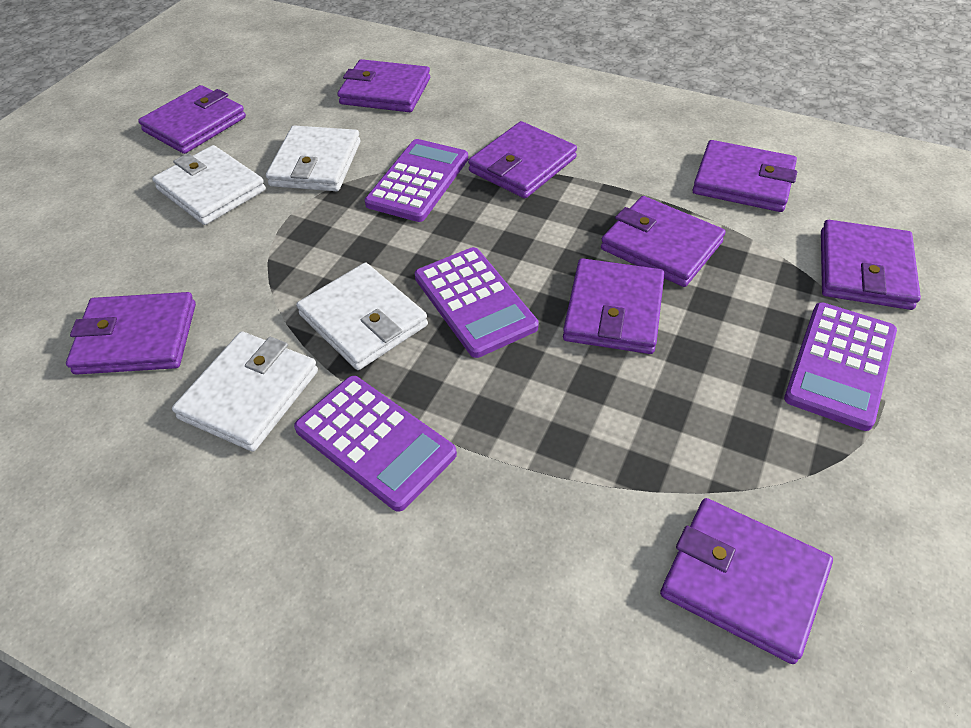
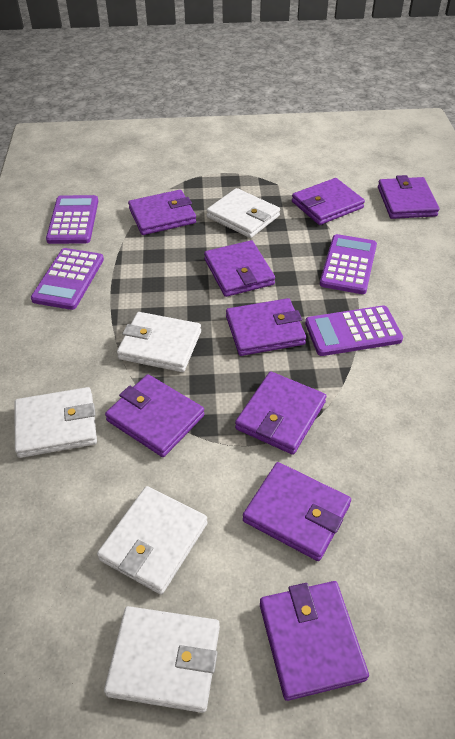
white wallet: 4 -> 5

